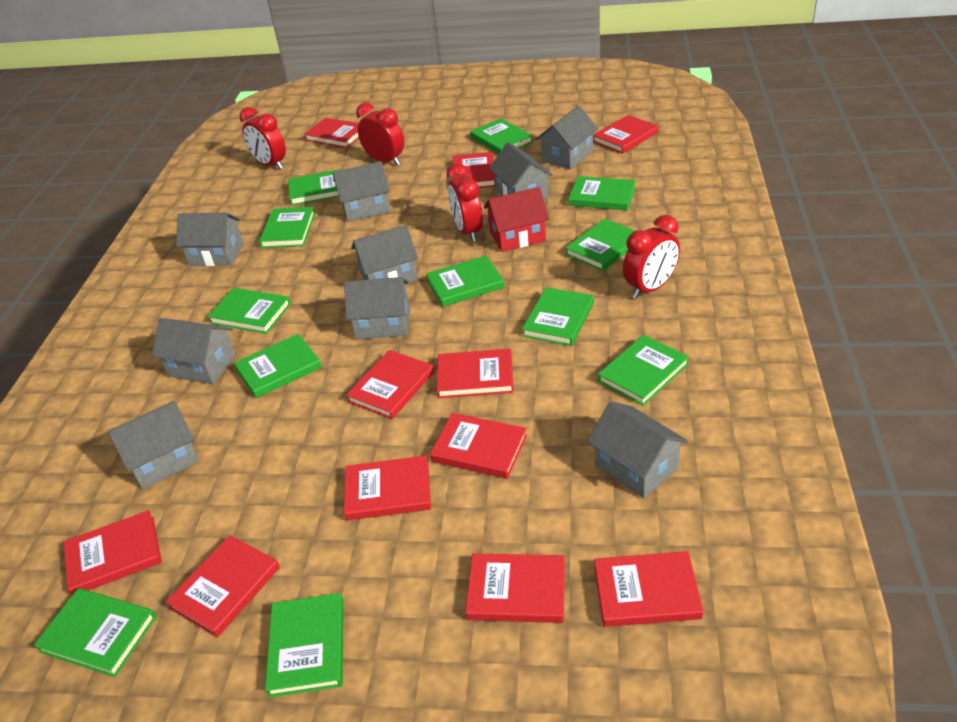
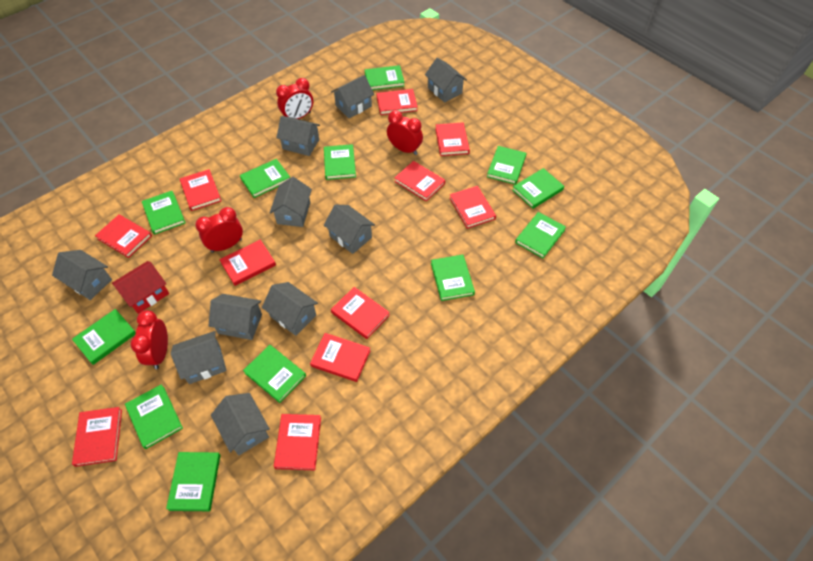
grey house: 9 -> 10

